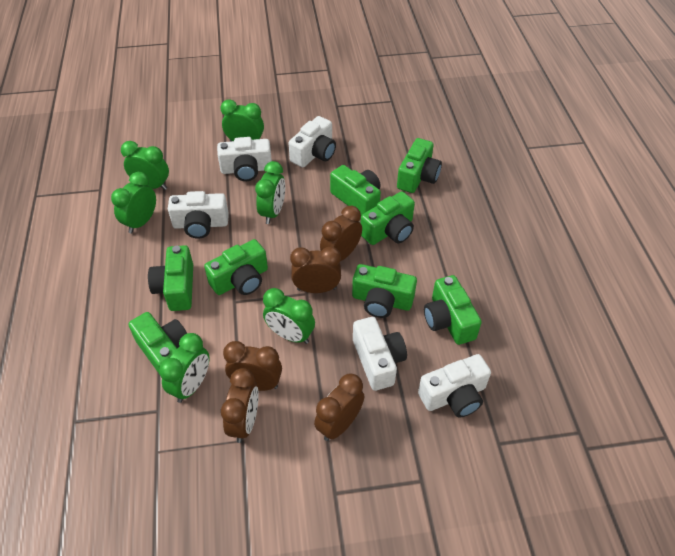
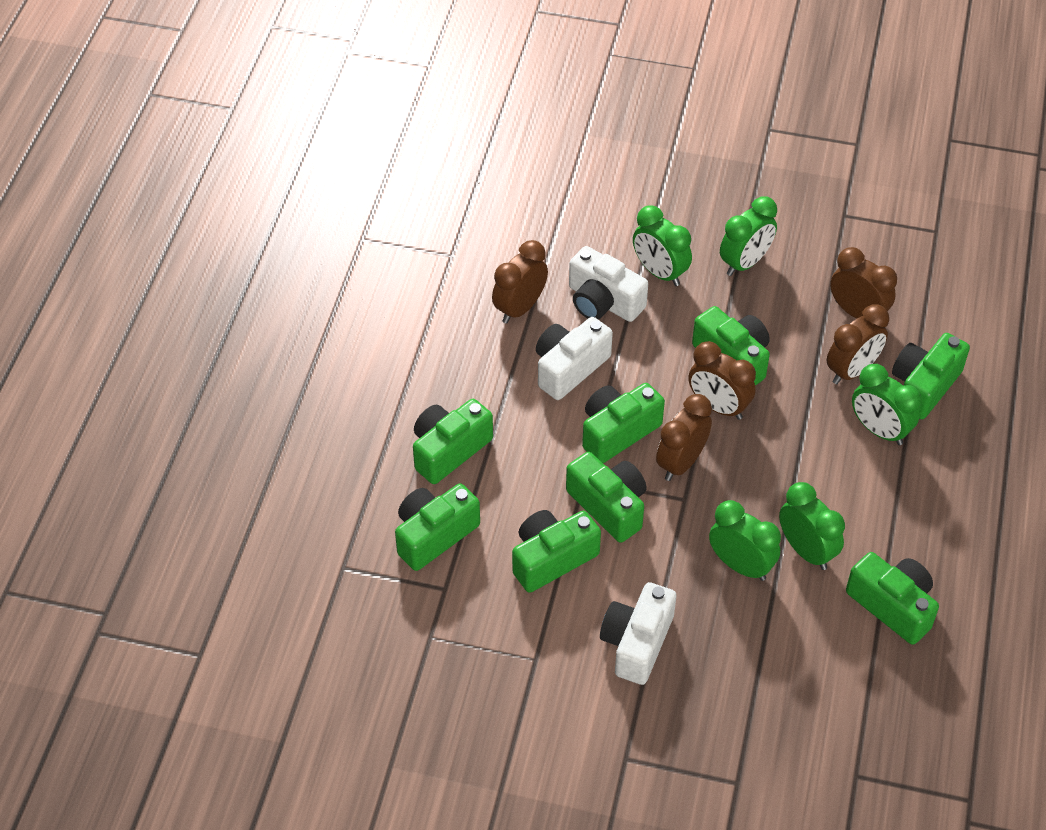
green clock: 6 -> 5
white camera: 5 -> 3

